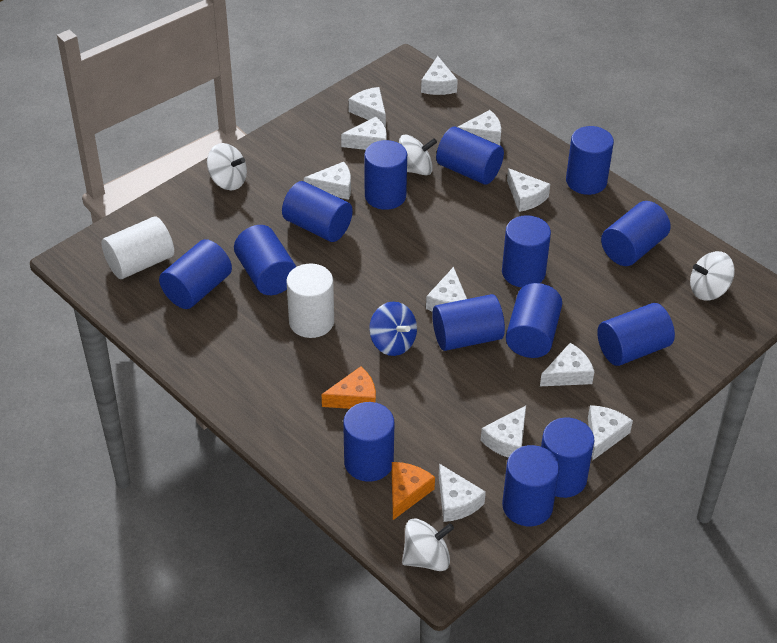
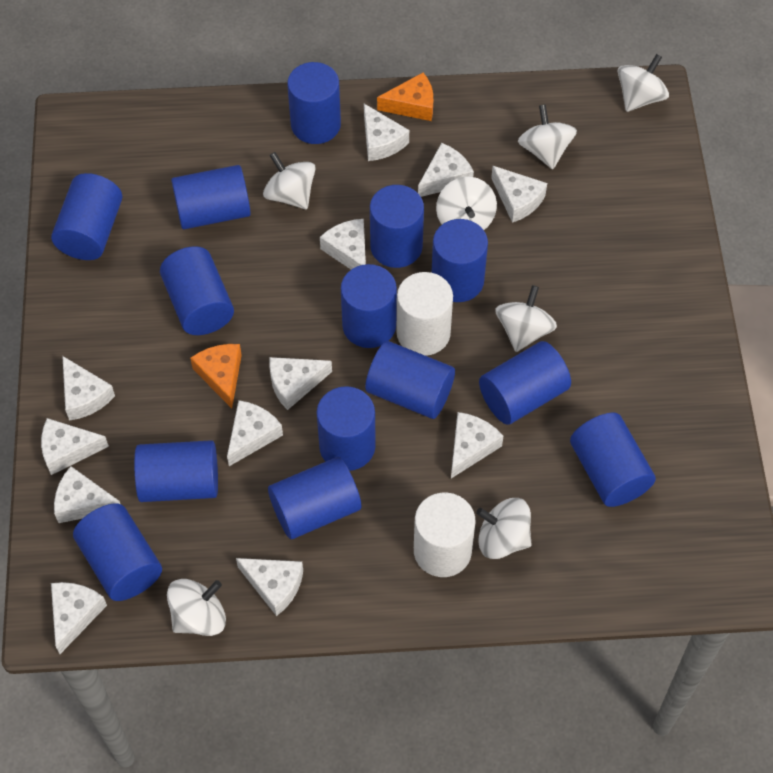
blue spinning top: 1 -> 0
white cheese: 11 -> 12
white spinning top: 4 -> 7

